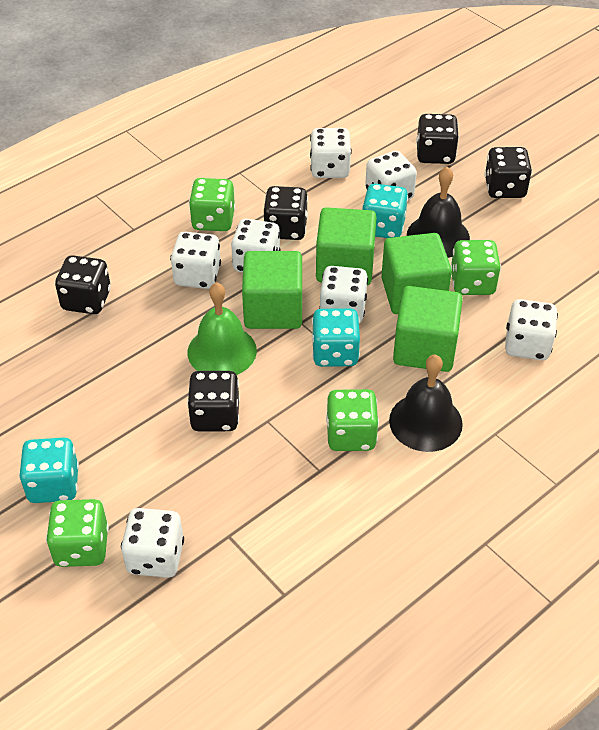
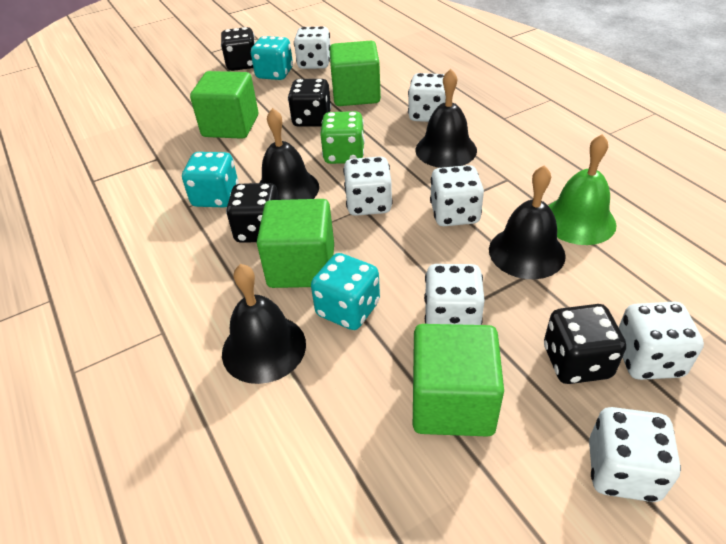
black bell: 2 -> 4
black dice: 5 -> 4
green dice: 4 -> 1

